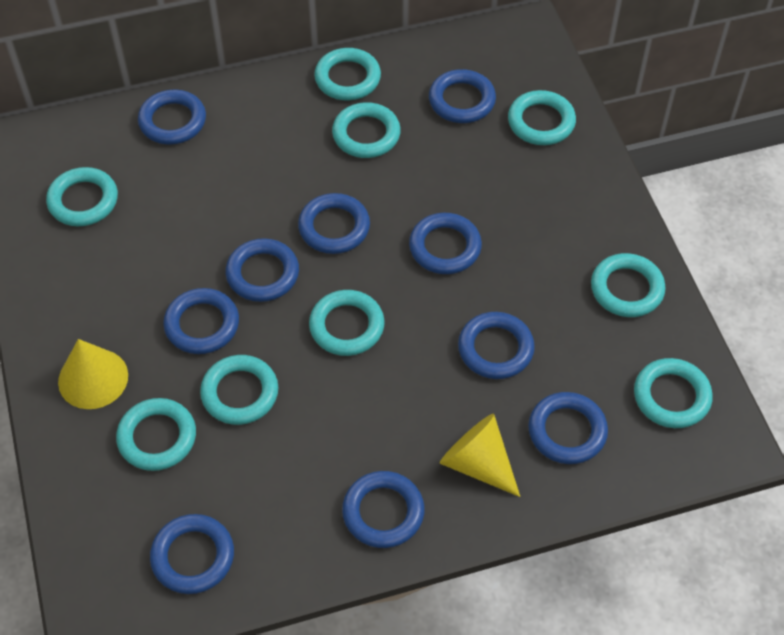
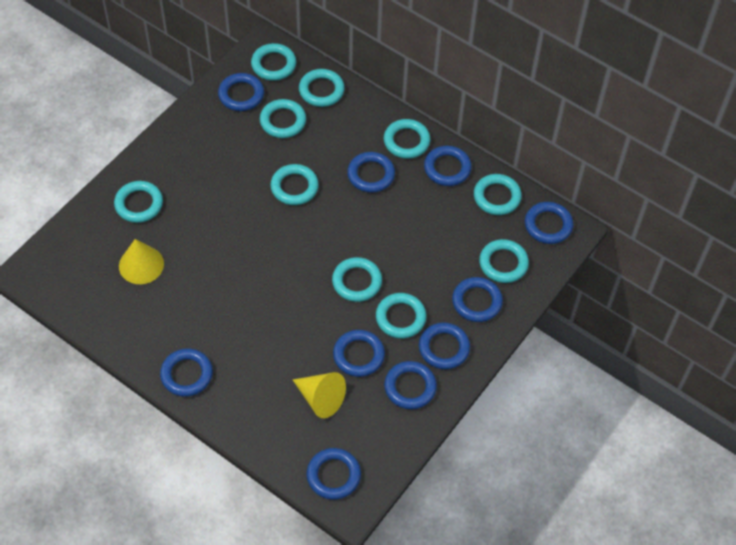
turquoise ring: 9 -> 10

